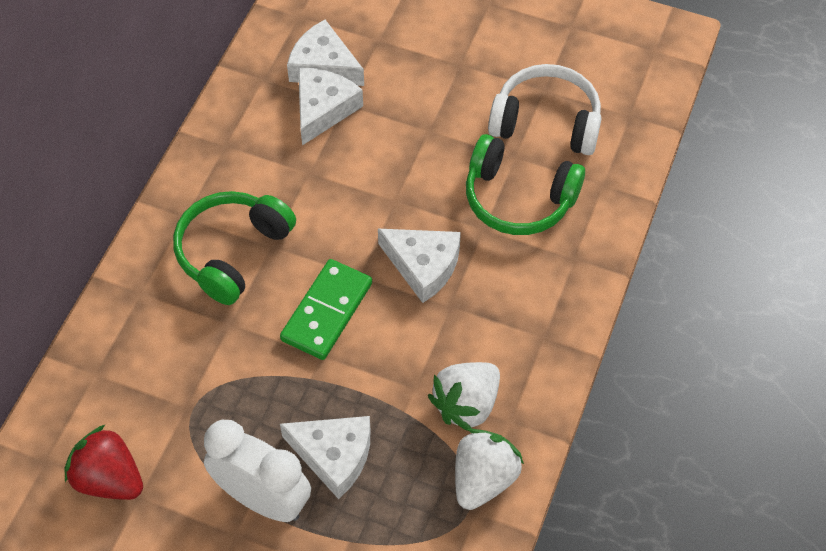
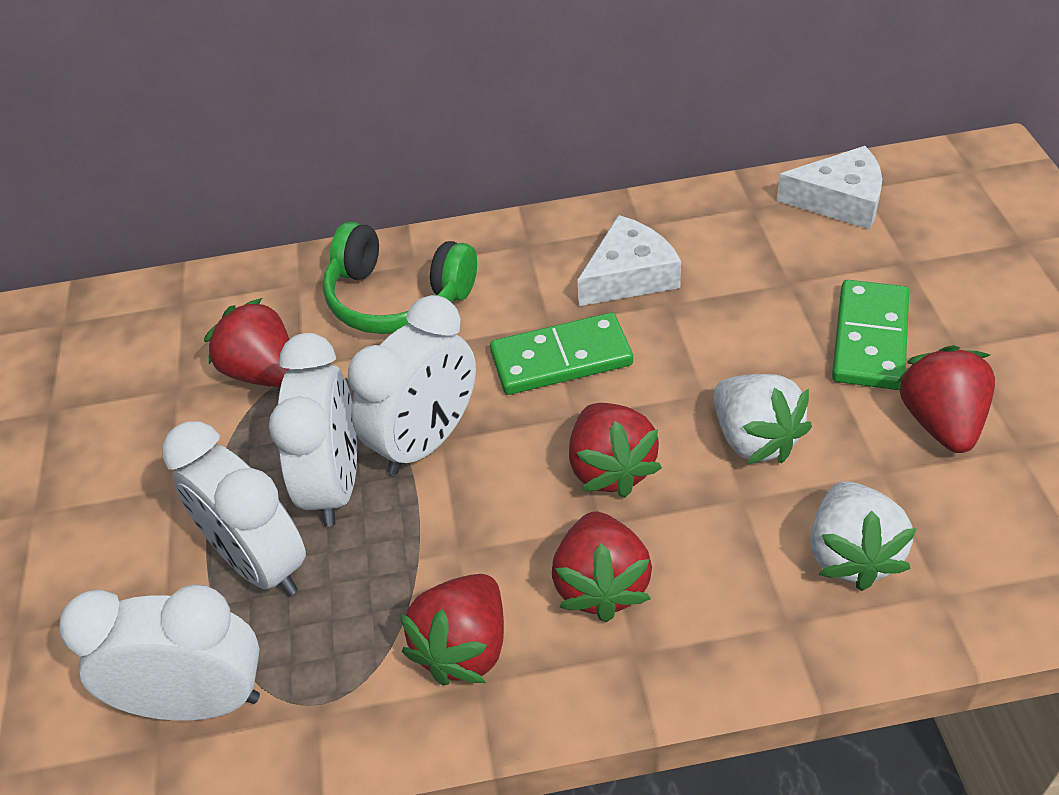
green domino: 1 -> 2
green headphones: 2 -> 1
red strawberry: 1 -> 5
white cheese: 4 -> 2
white clock: 1 -> 4
white headphones: 1 -> 0

